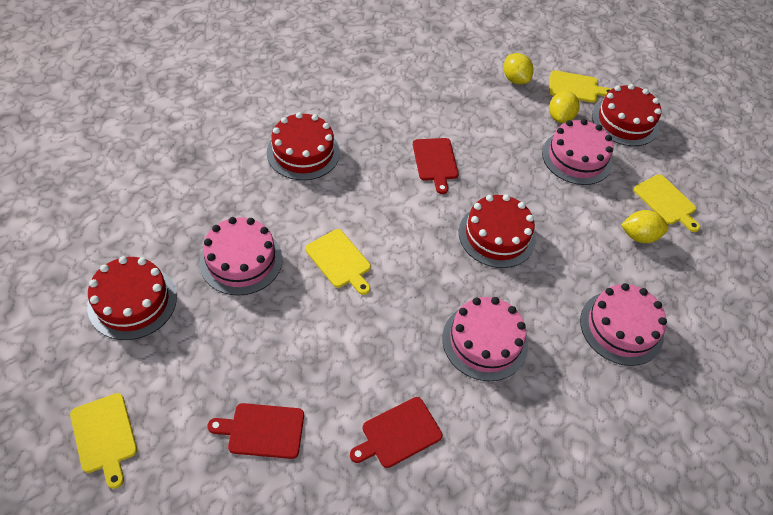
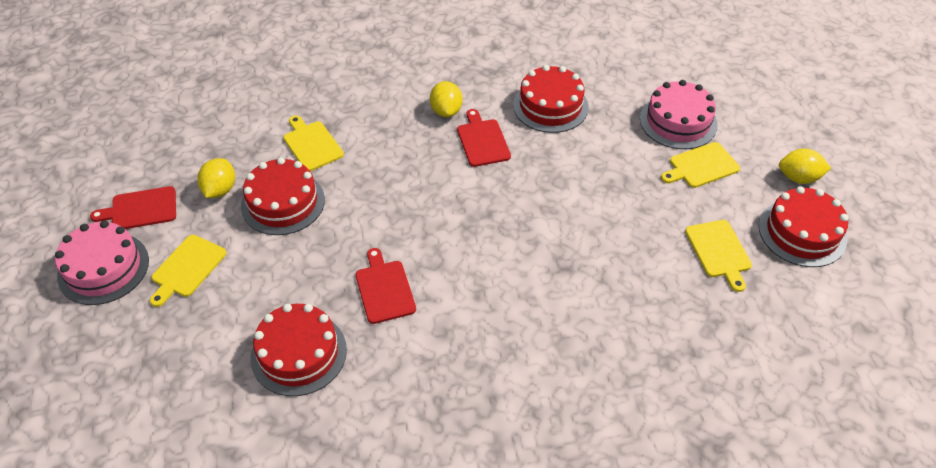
pink cake: 4 -> 2

